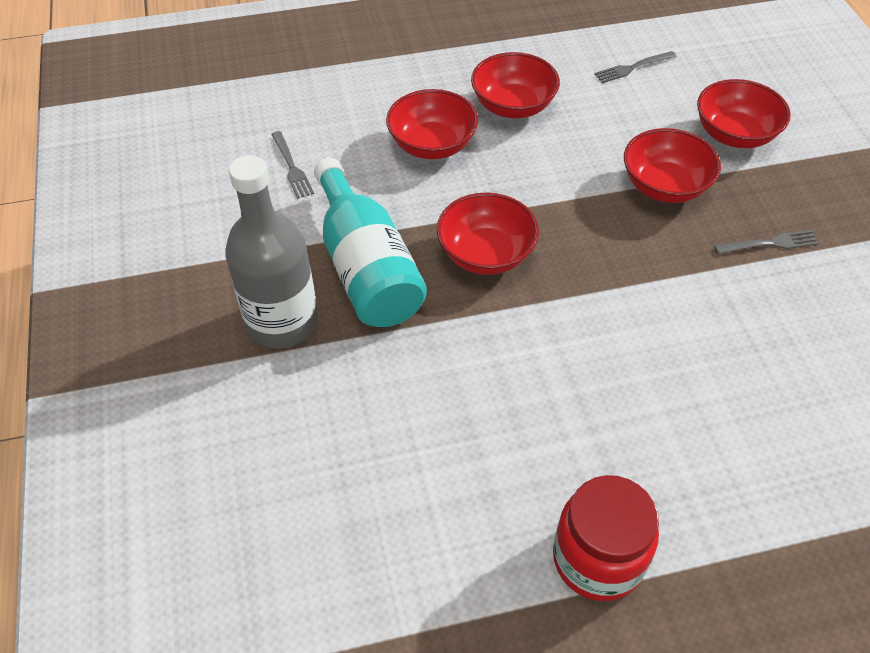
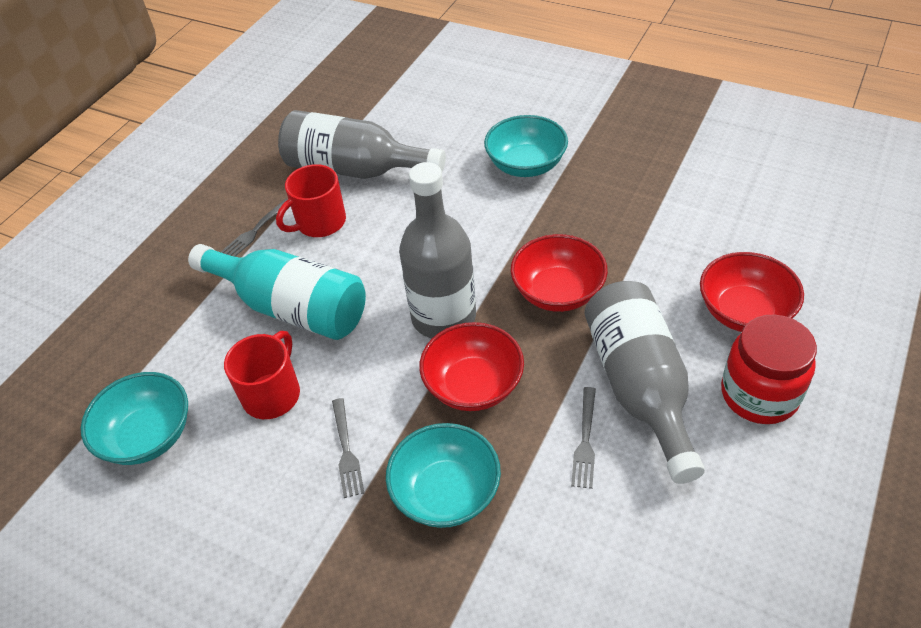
grey bottle: 1 -> 3
red bowl: 5 -> 3
red mug: 0 -> 2
turquoise bowl: 0 -> 3

